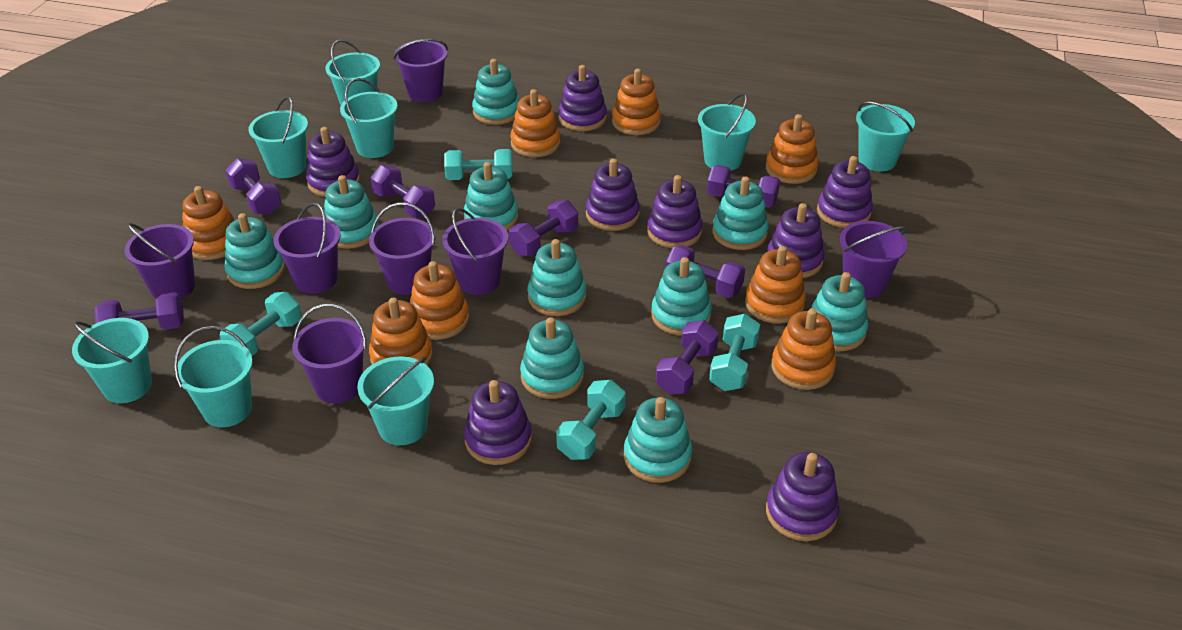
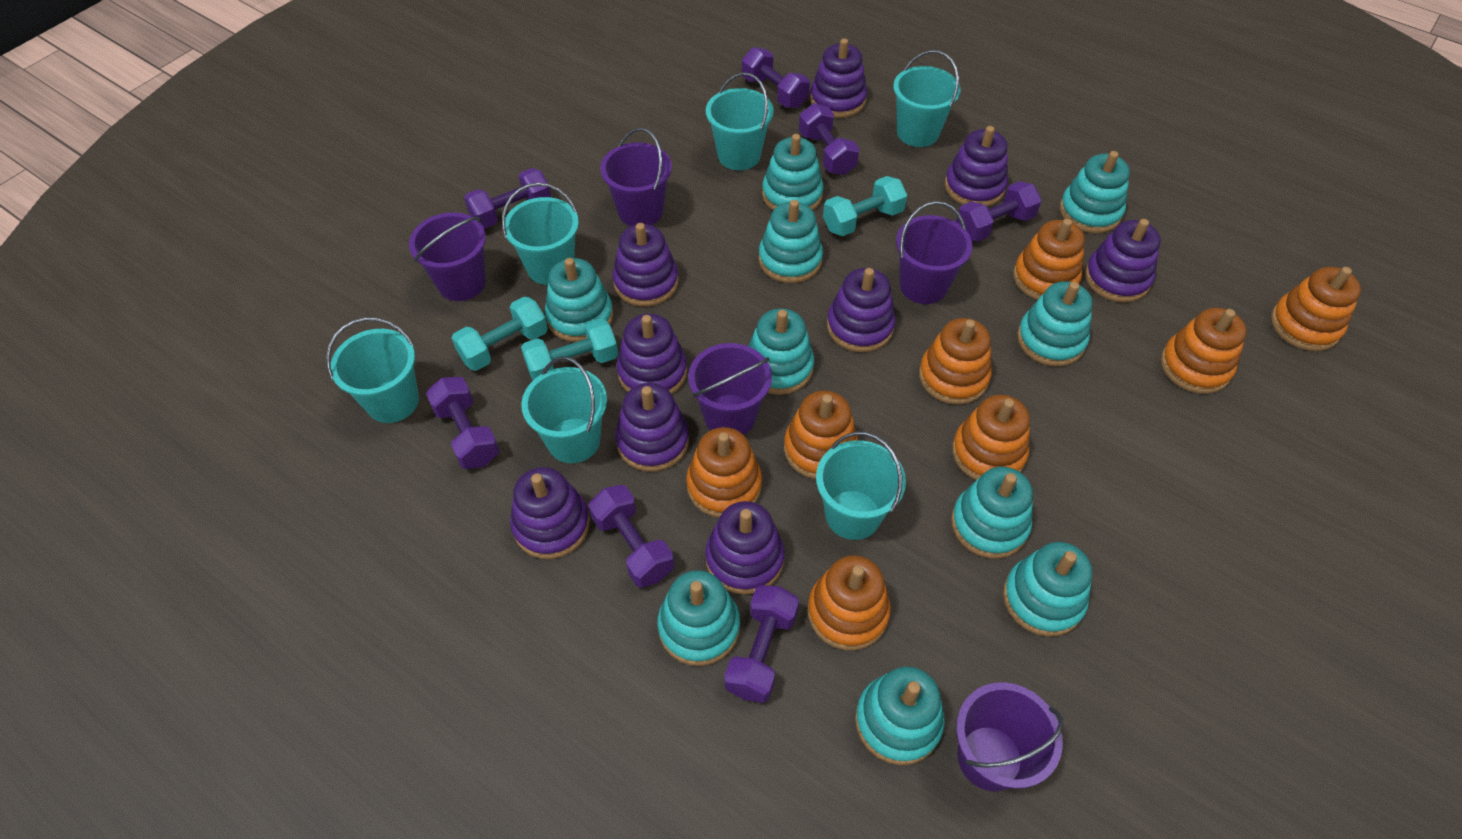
purple bucket: 7 -> 5
purple stacking toy: 8 -> 9
turquoise bucket: 8 -> 6
turquoise dumbbell: 4 -> 3

